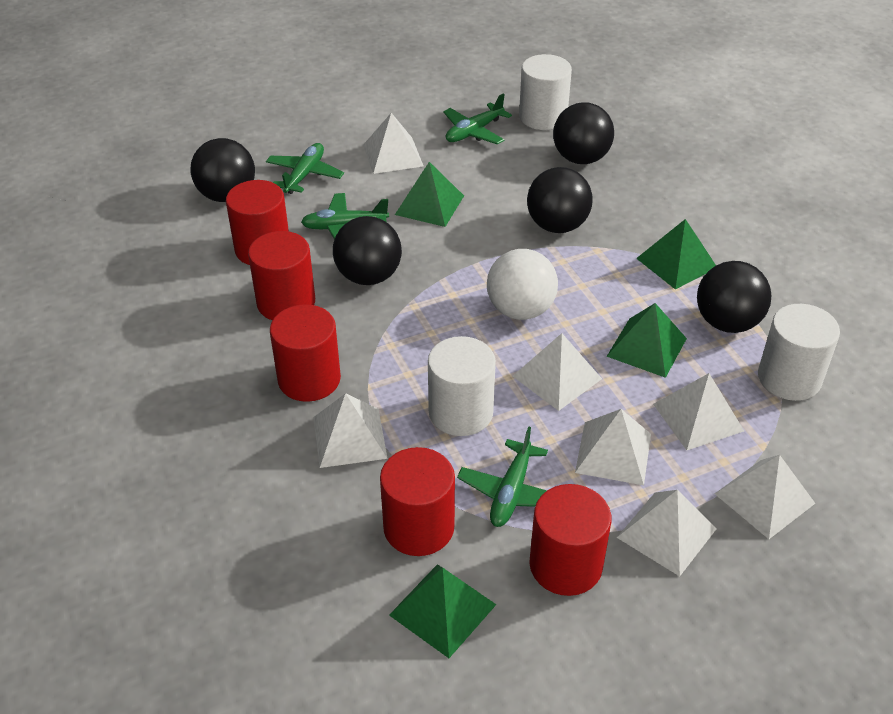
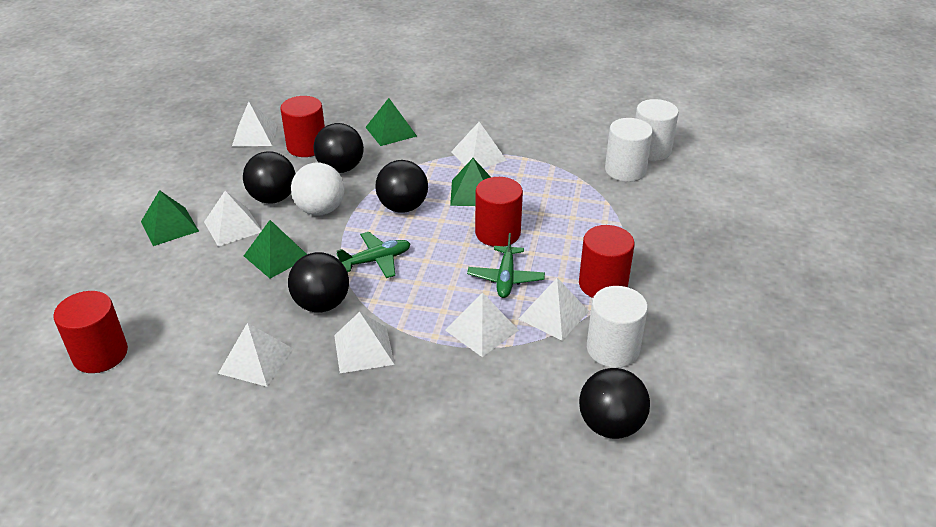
green plane: 4 -> 2
red cylinder: 5 -> 4

